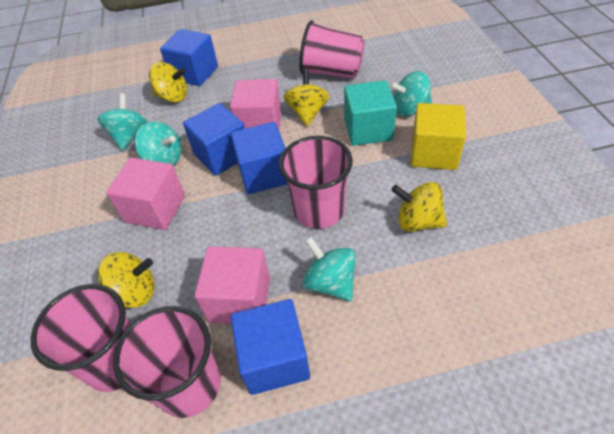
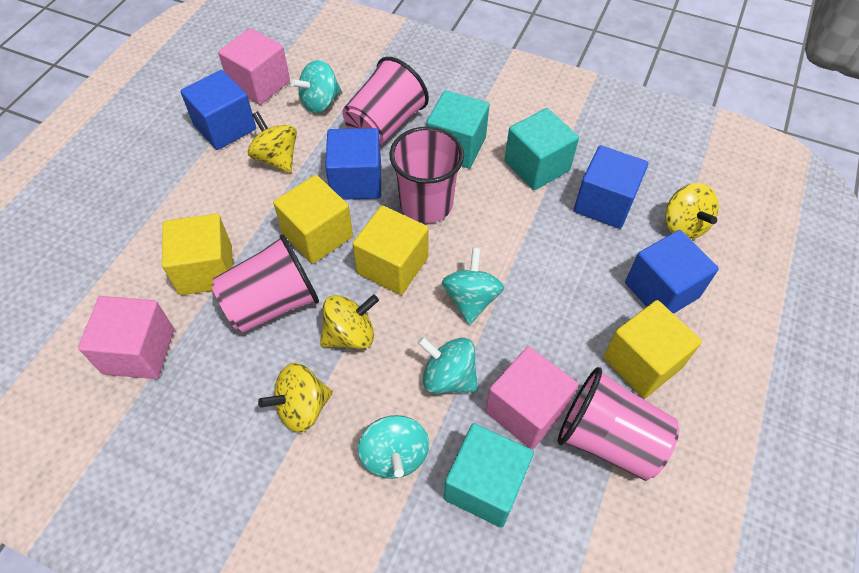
turquoise cube: 1 -> 3
yellow cube: 1 -> 4

